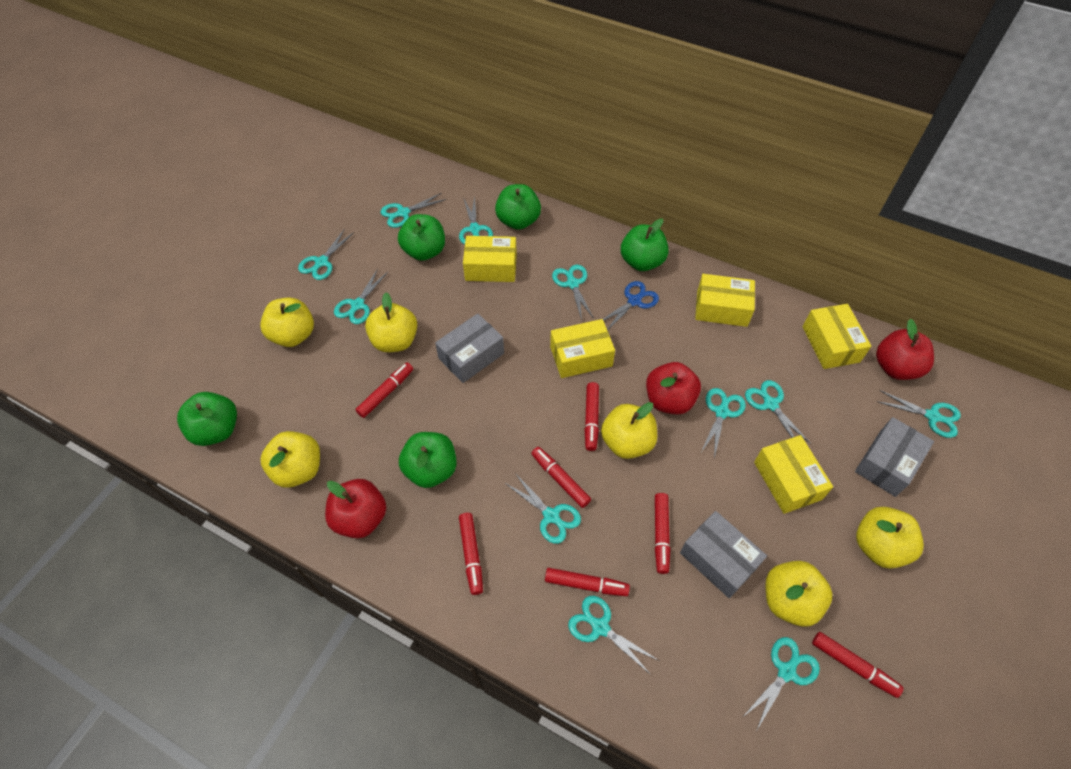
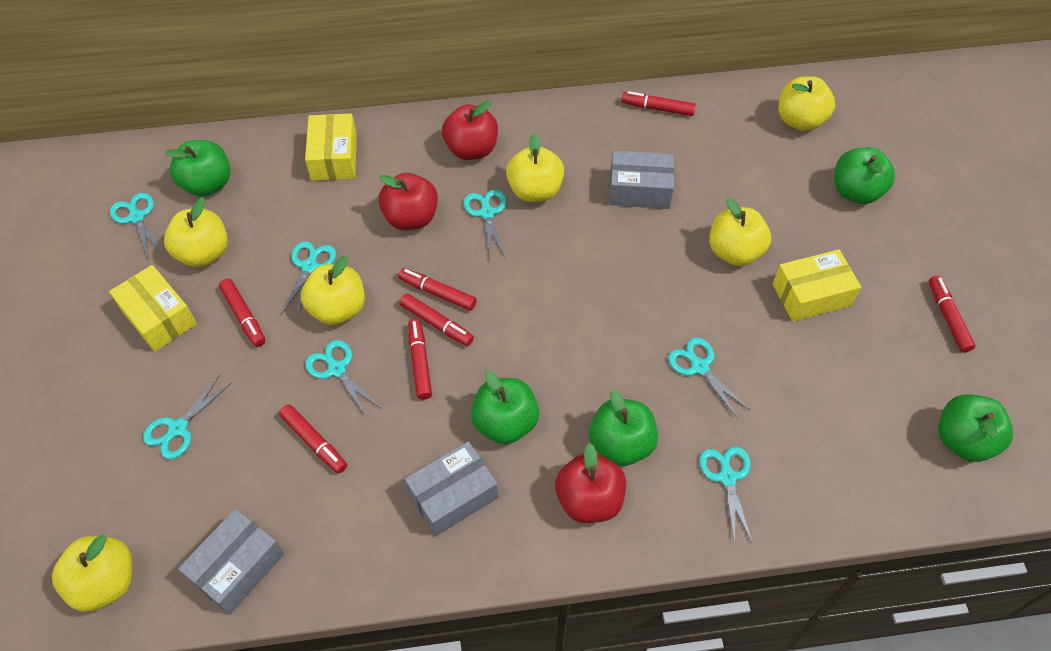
blue scissors: 1 -> 0
turquoise scissors: 11 -> 7
yellow box: 5 -> 3

